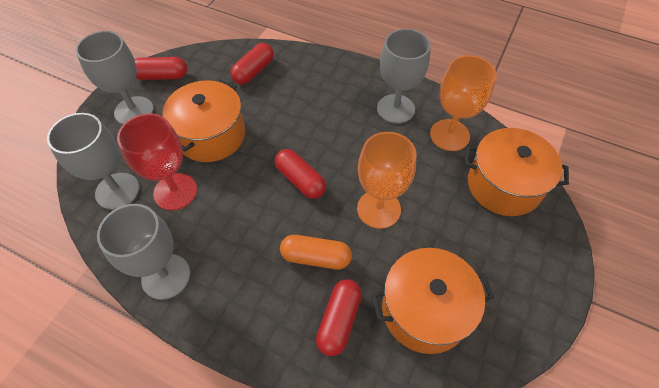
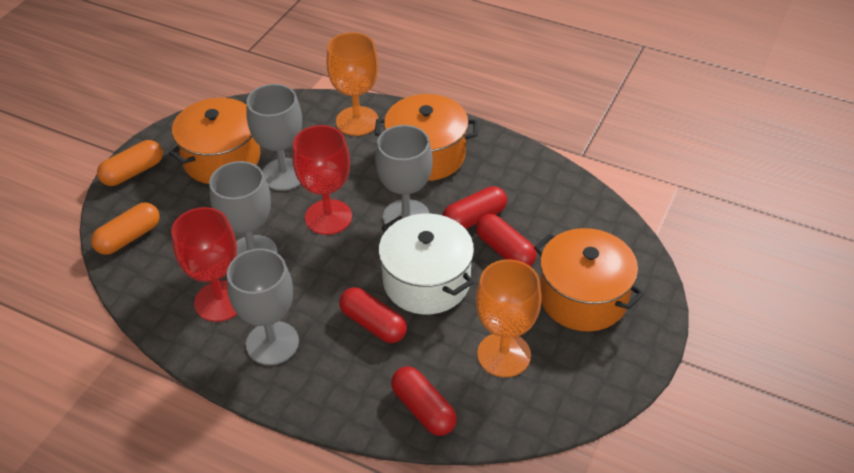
orange capsule: 1 -> 2
red goblet: 1 -> 2
white pot: 0 -> 1

